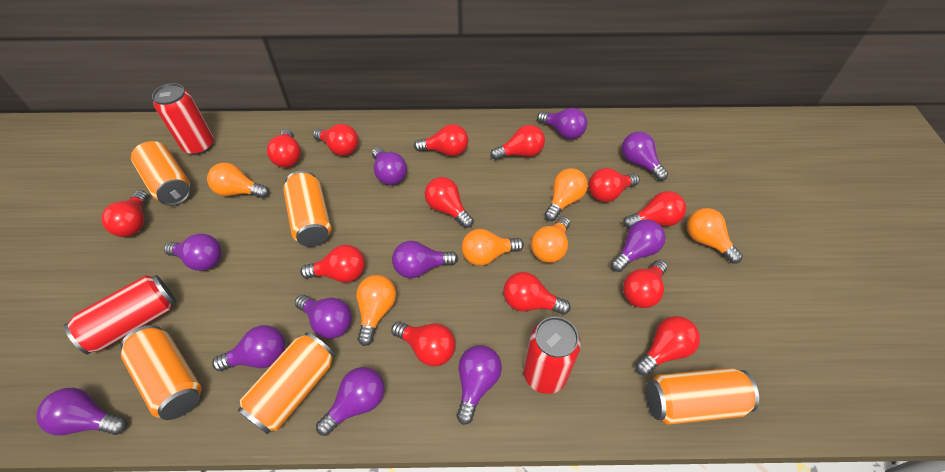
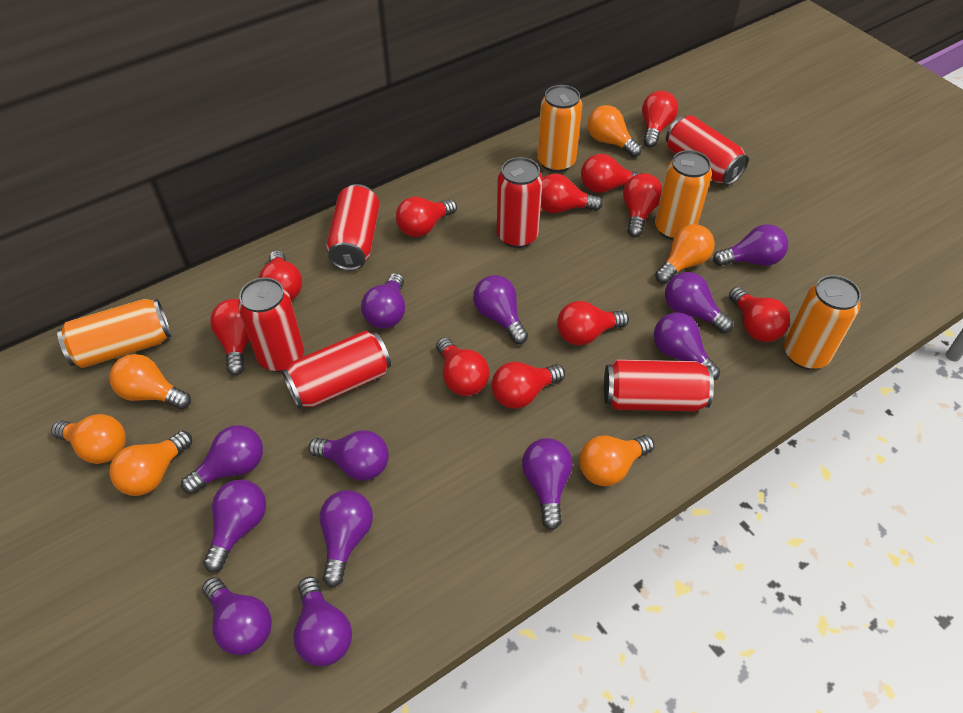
orange can: 5 -> 4
purple light bulb: 11 -> 12
red can: 3 -> 6
red light bulb: 13 -> 11

